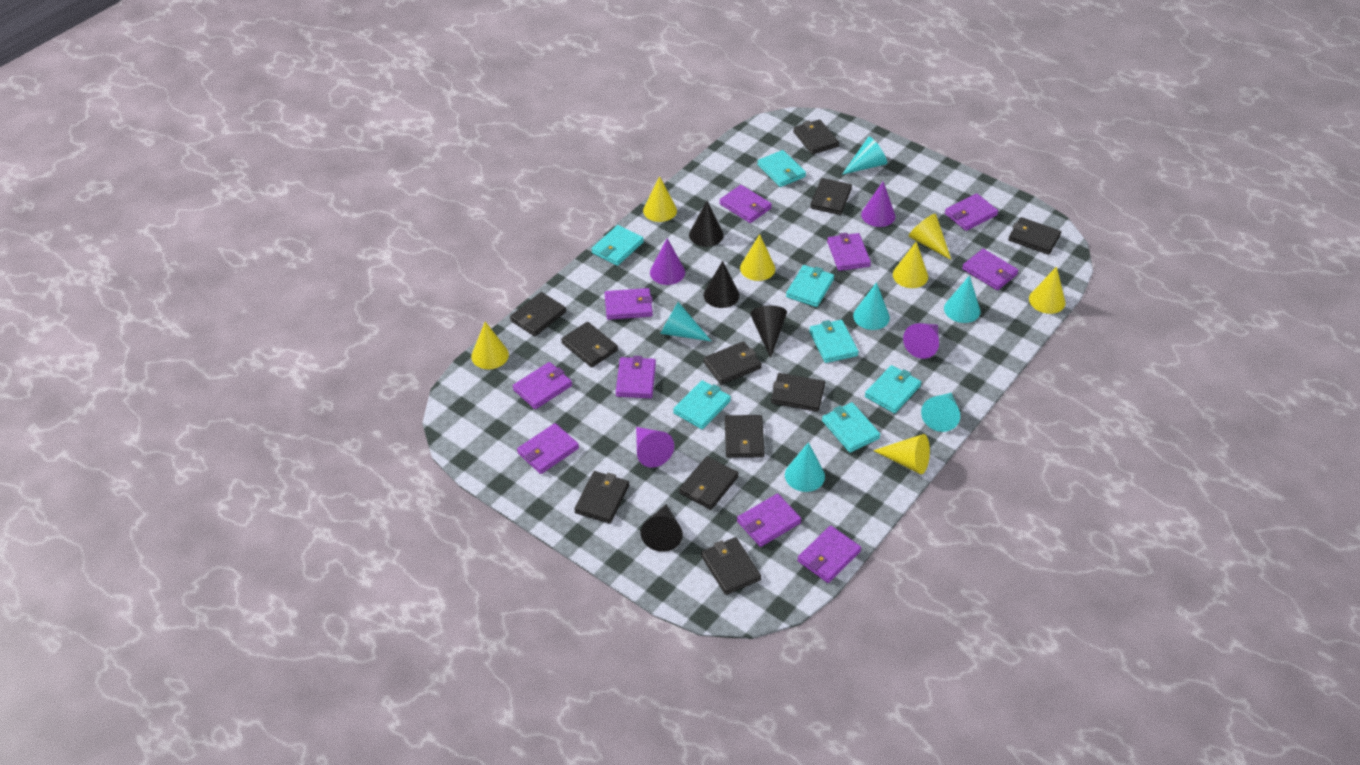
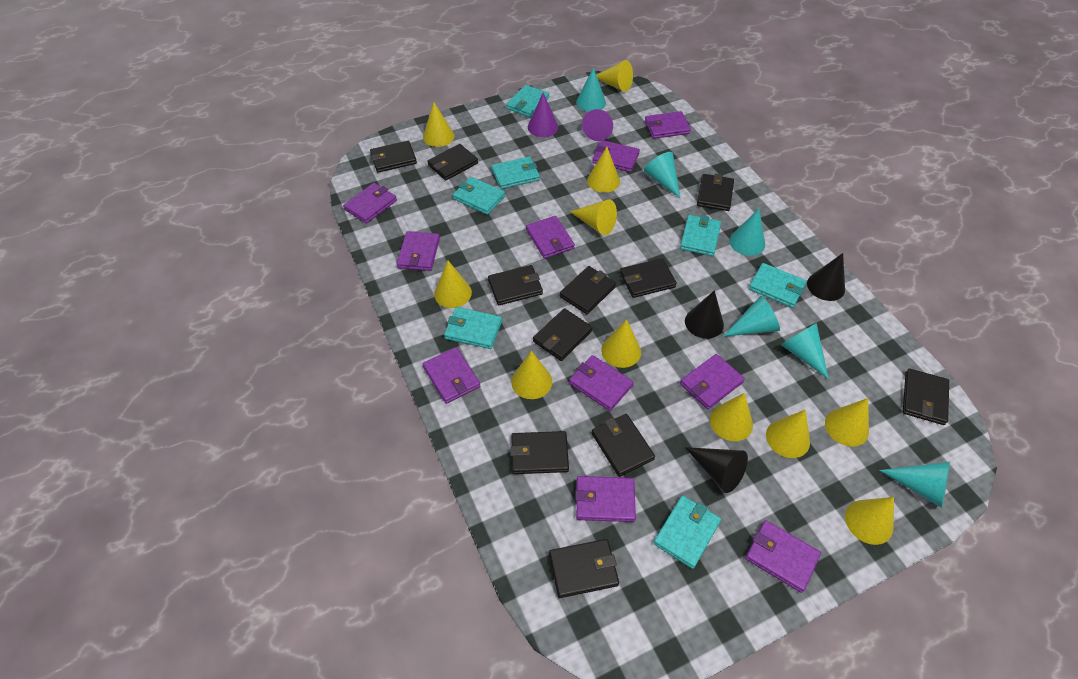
black cone: 4 -> 3
purple cone: 4 -> 2
yellow cone: 7 -> 11

